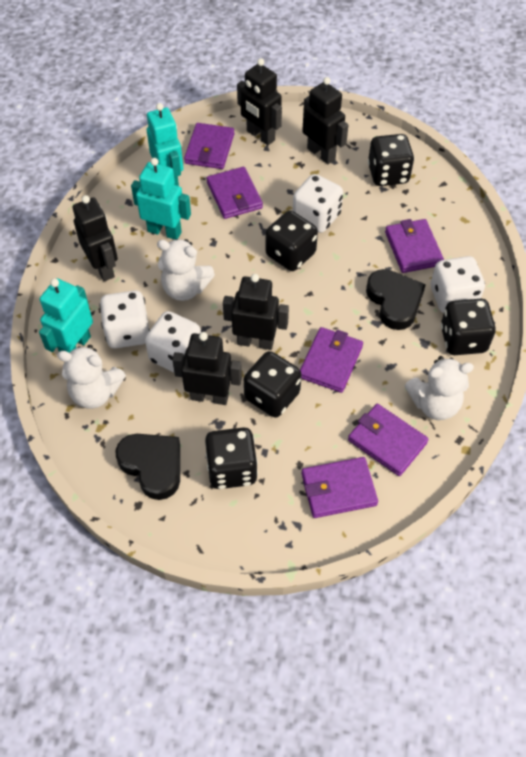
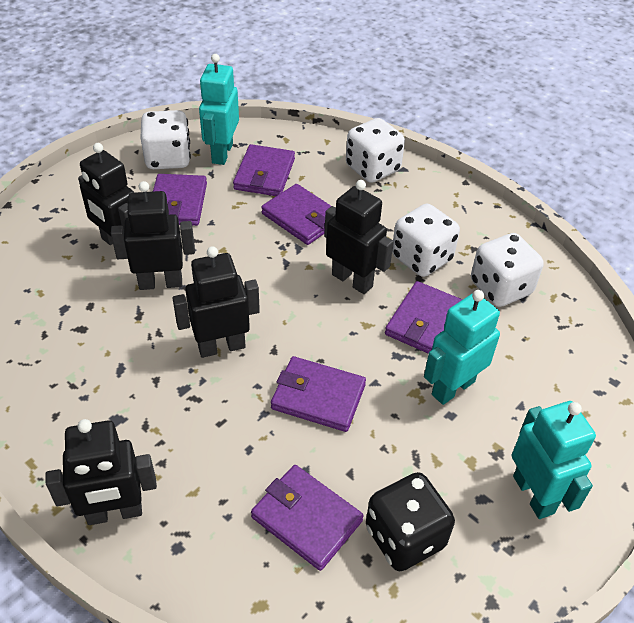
black dice: 5 -> 1
black heart: 2 -> 0
white teddy bear: 3 -> 0

